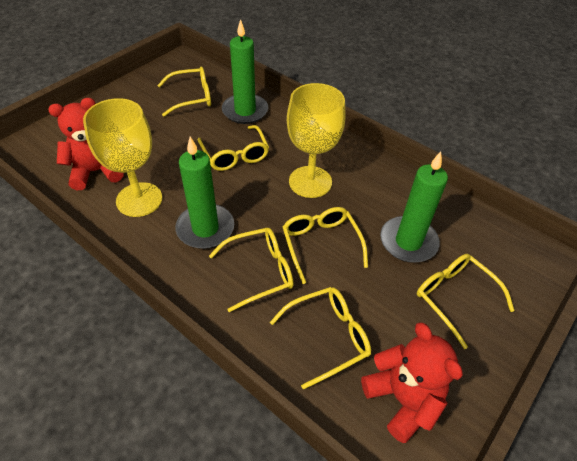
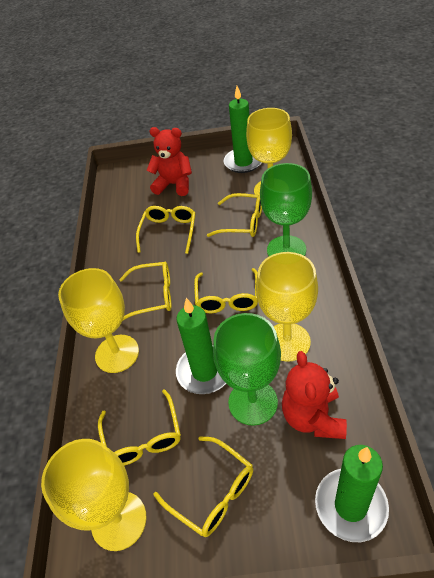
green goblet: 0 -> 2
yellow goblet: 2 -> 4

